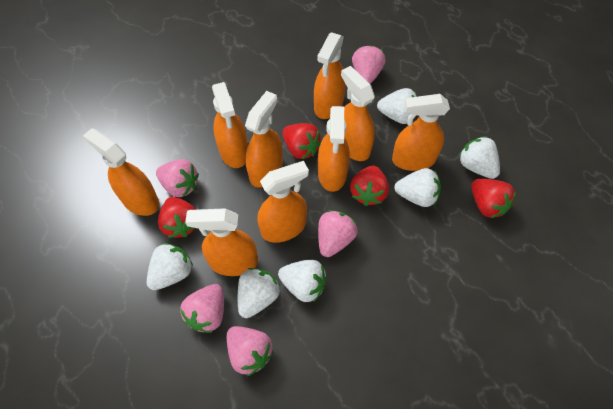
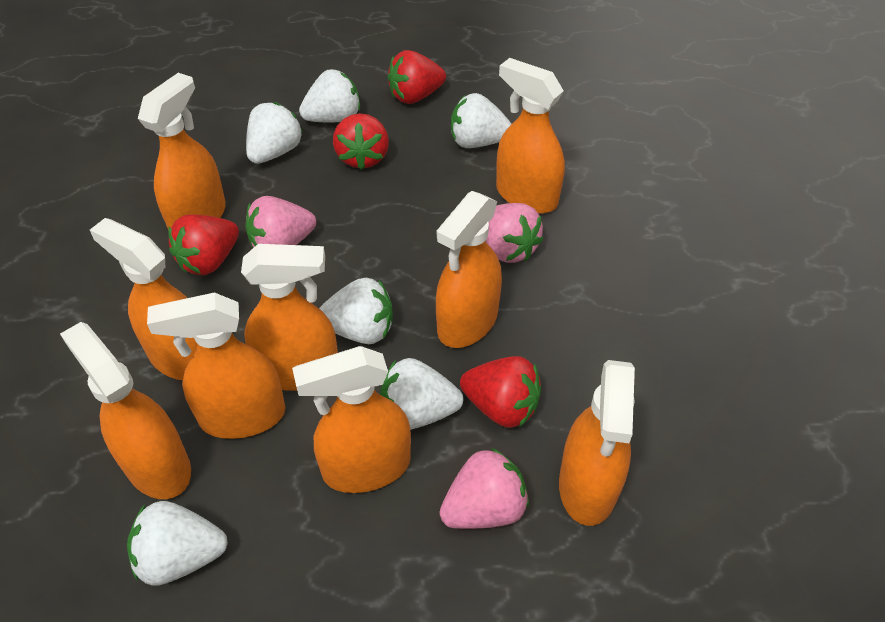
pink strawberry: 5 -> 3

